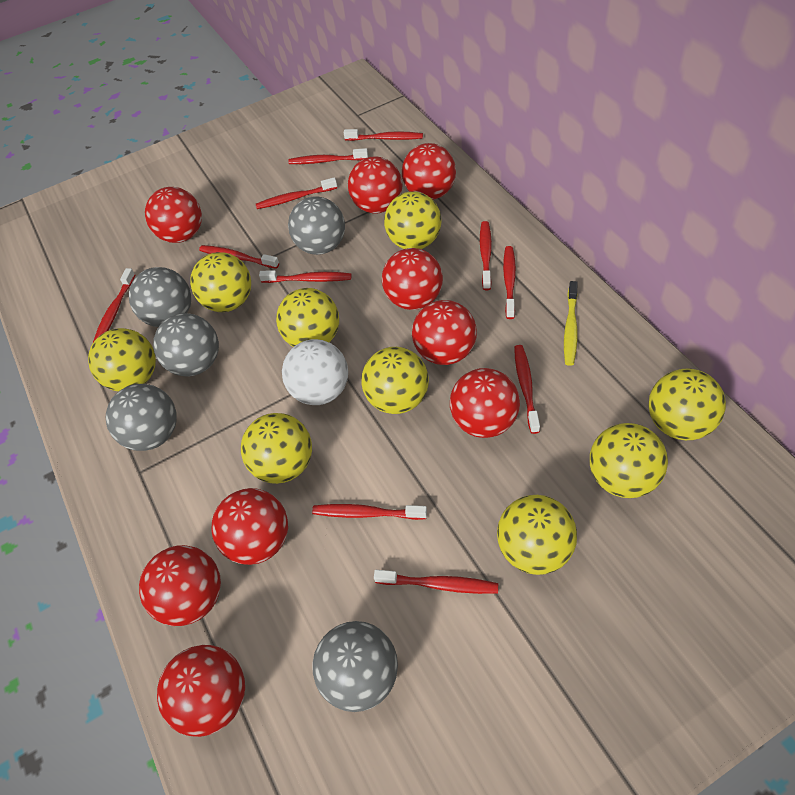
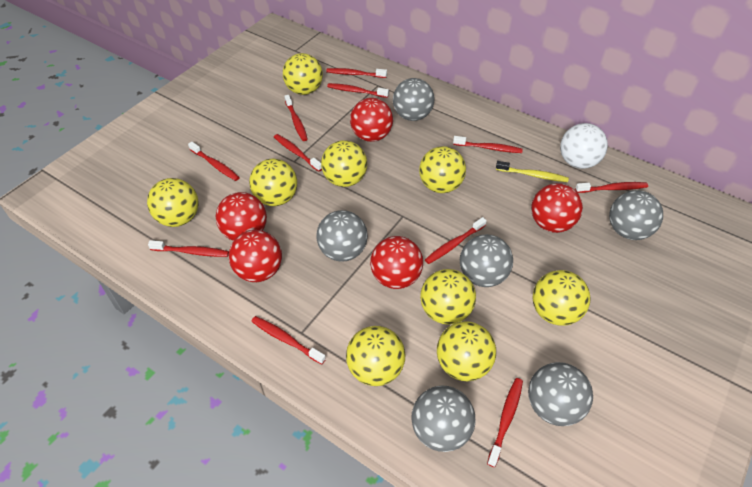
grey ball: 5 -> 6
red ball: 9 -> 5

